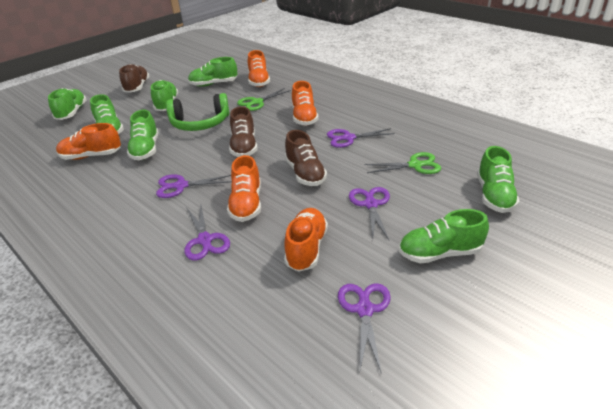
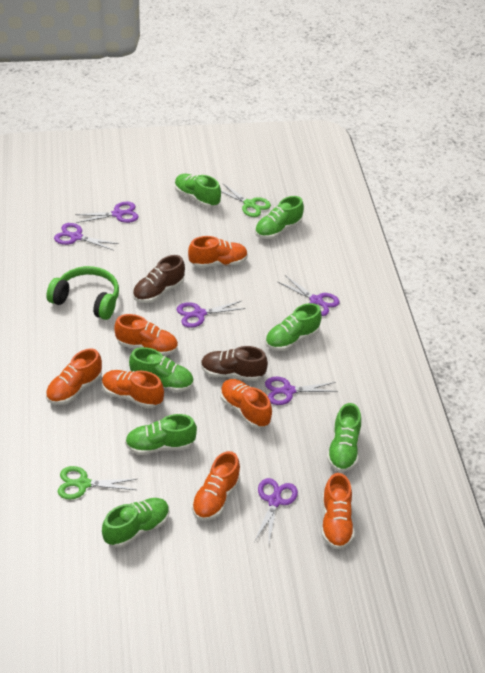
brown shoe: 3 -> 2
orange shoe: 5 -> 7
purple scissors: 5 -> 6

